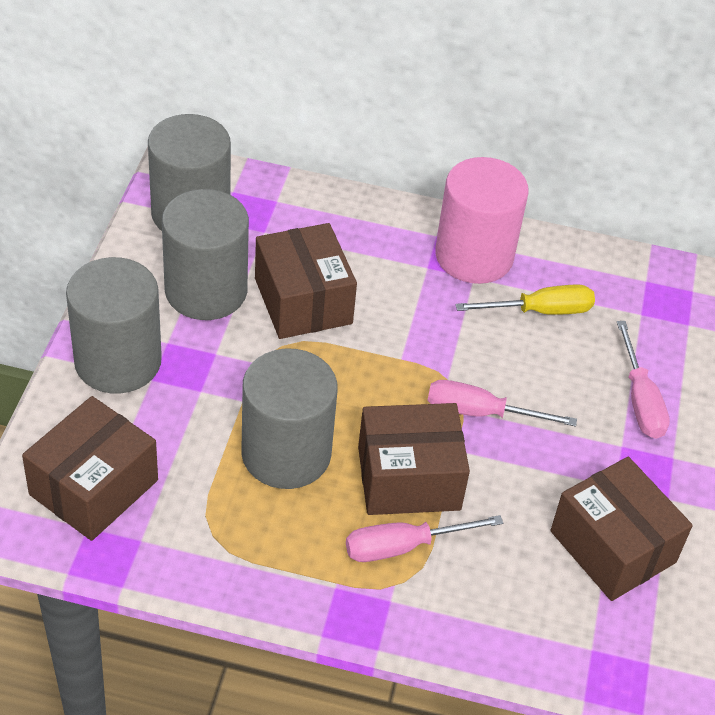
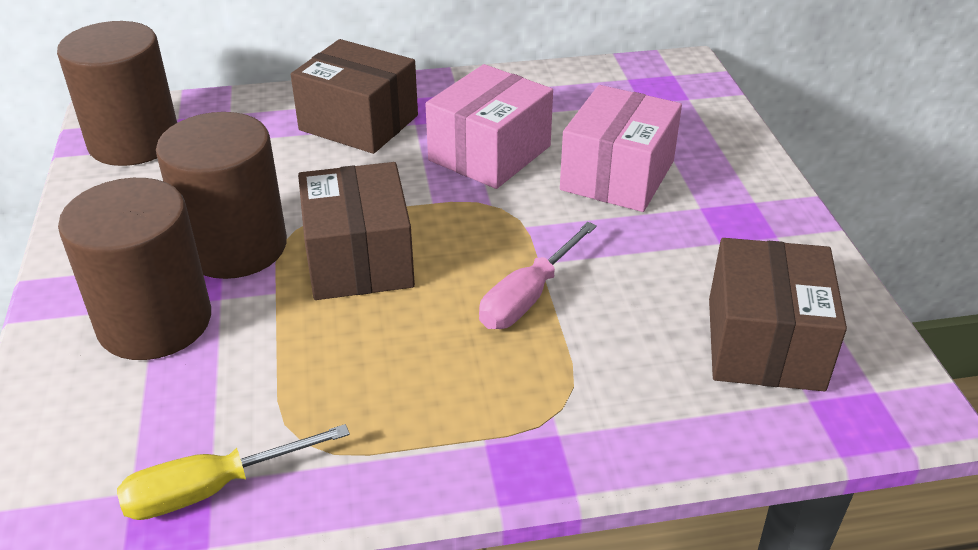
brown box: 4 -> 3
brown cylinder: 0 -> 3
grey cylinder: 4 -> 0
pink box: 0 -> 2
pink cylinder: 1 -> 0
pink screwdriver: 3 -> 1

